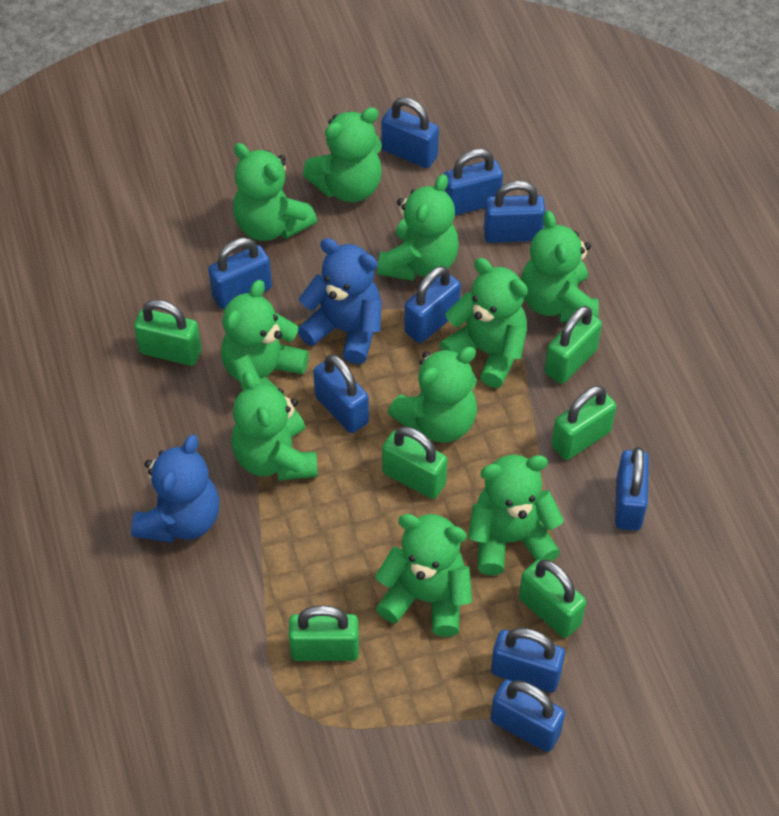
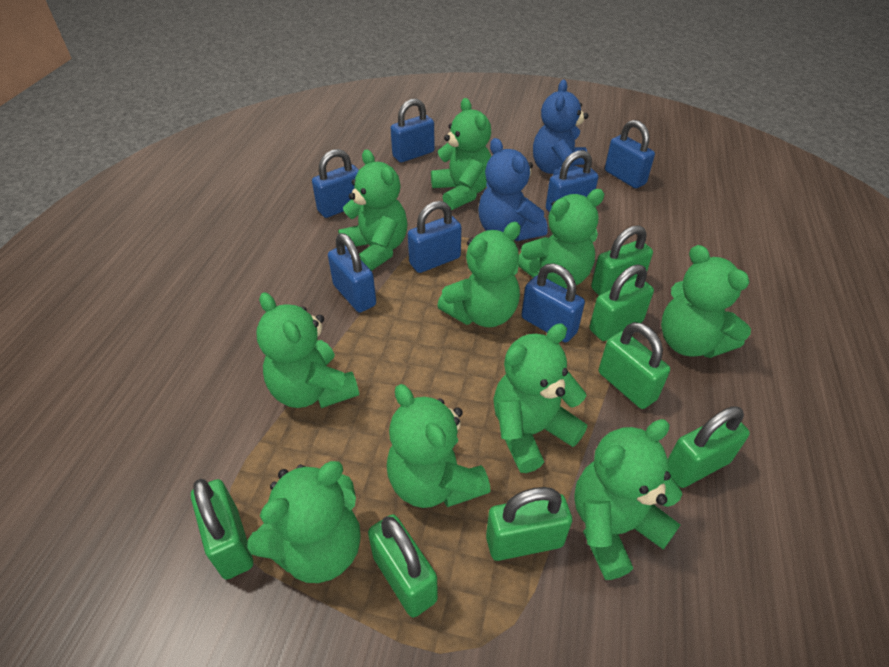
blue padlock: 9 -> 7
green padlock: 6 -> 7

